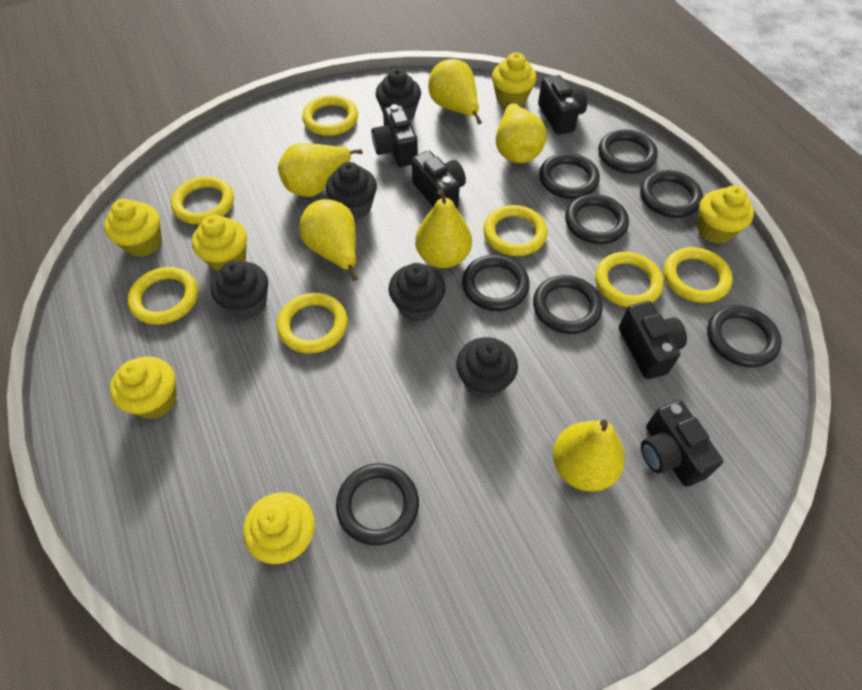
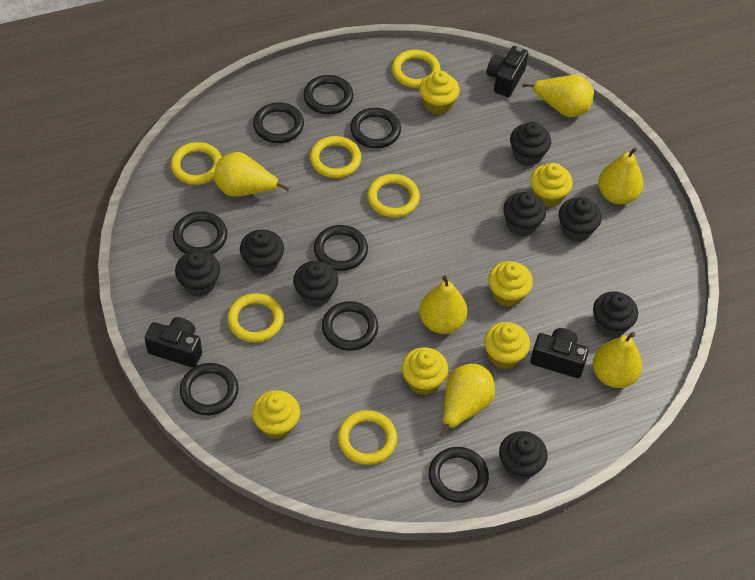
black camera: 5 -> 3
black cupcake: 5 -> 8
yellow ring: 7 -> 6

